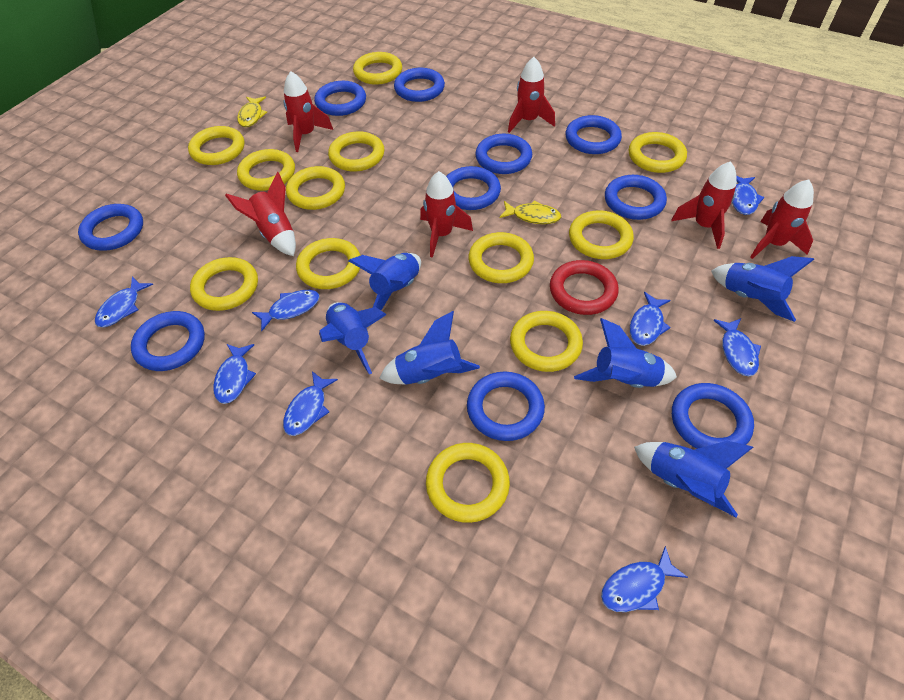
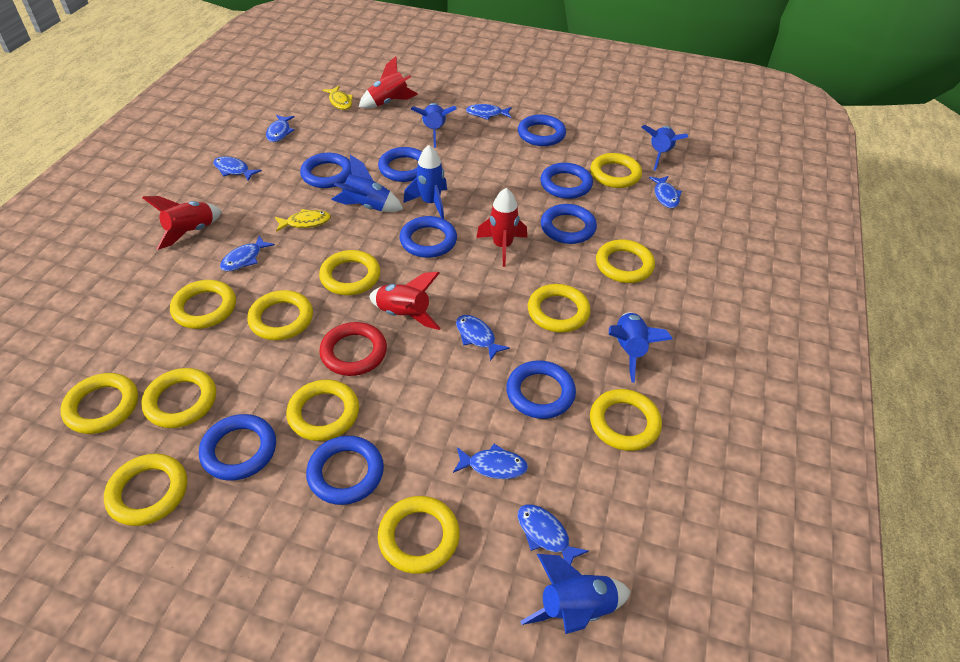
blue ring: 10 -> 9
red rocket: 6 -> 4

